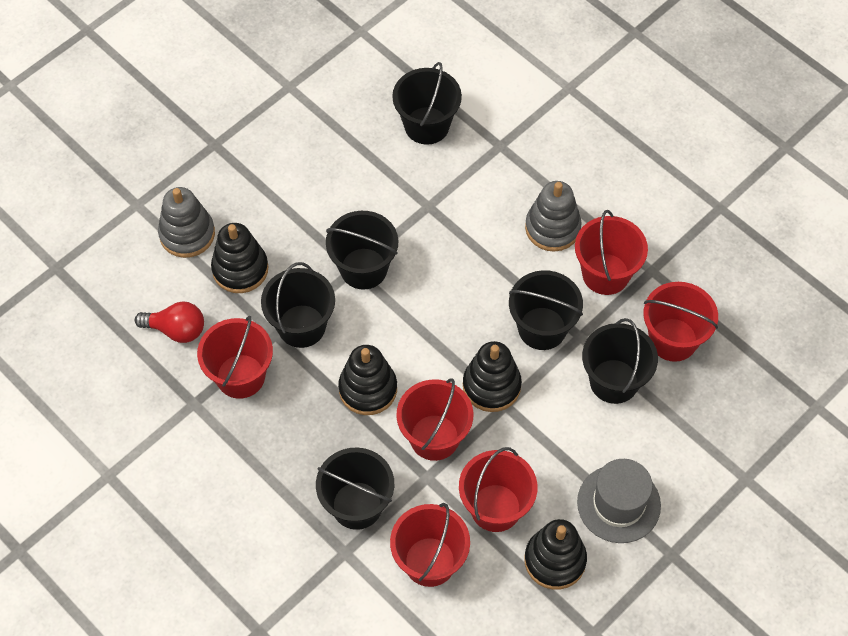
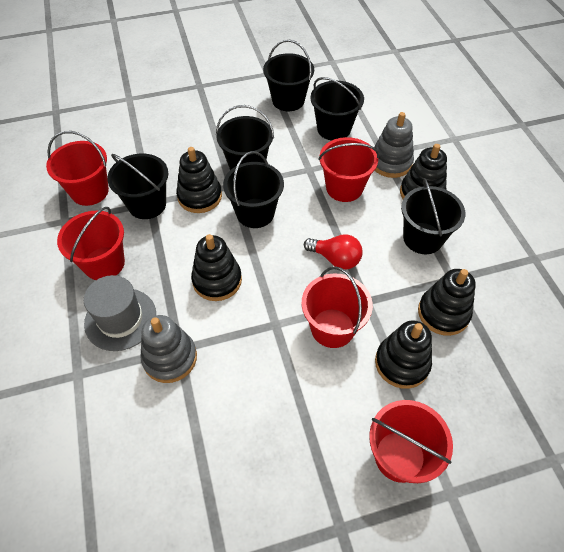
black stacking toy: 4 -> 5
red bucket: 6 -> 5

